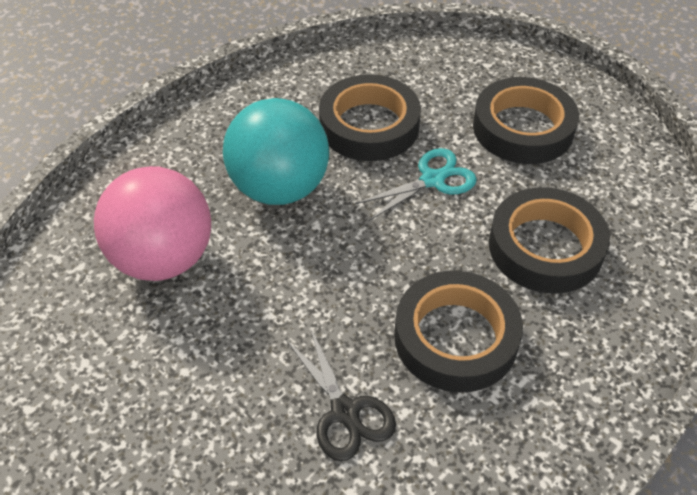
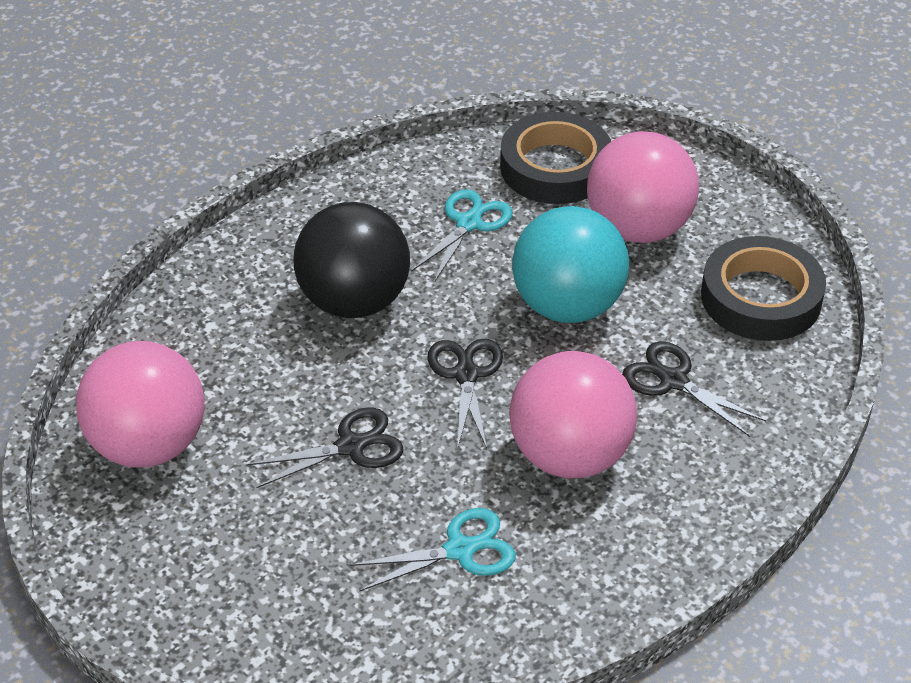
black ball: 0 -> 1
black scissors: 1 -> 3
black tape: 4 -> 2
pink ball: 1 -> 3
turquoise scissors: 1 -> 2

